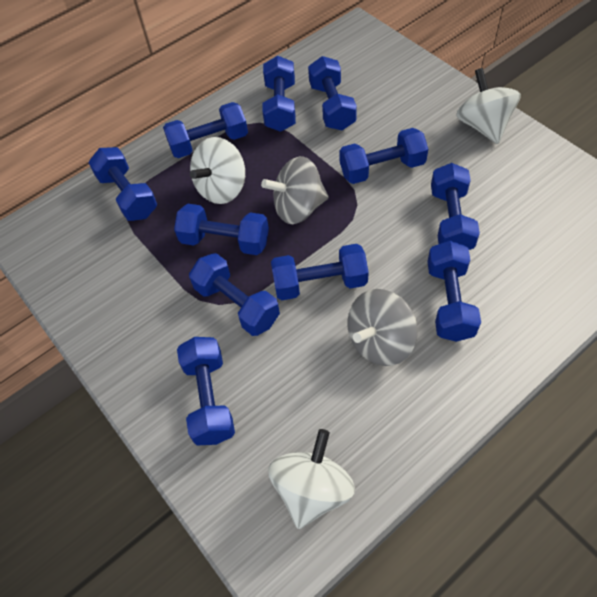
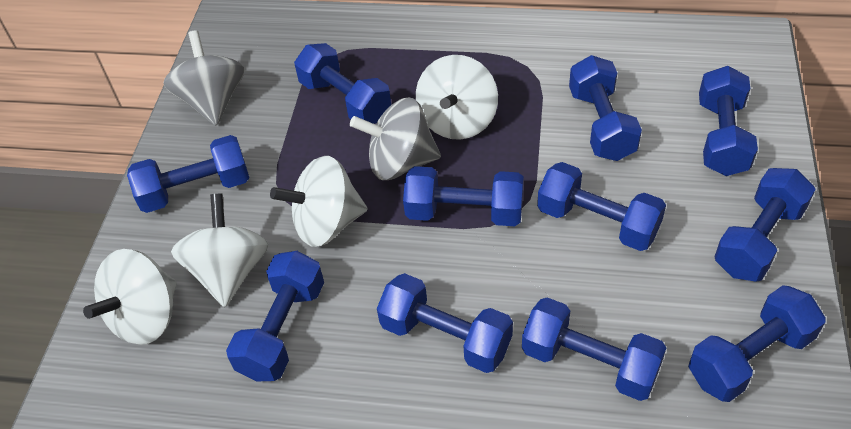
white spinning top: 3 -> 4

